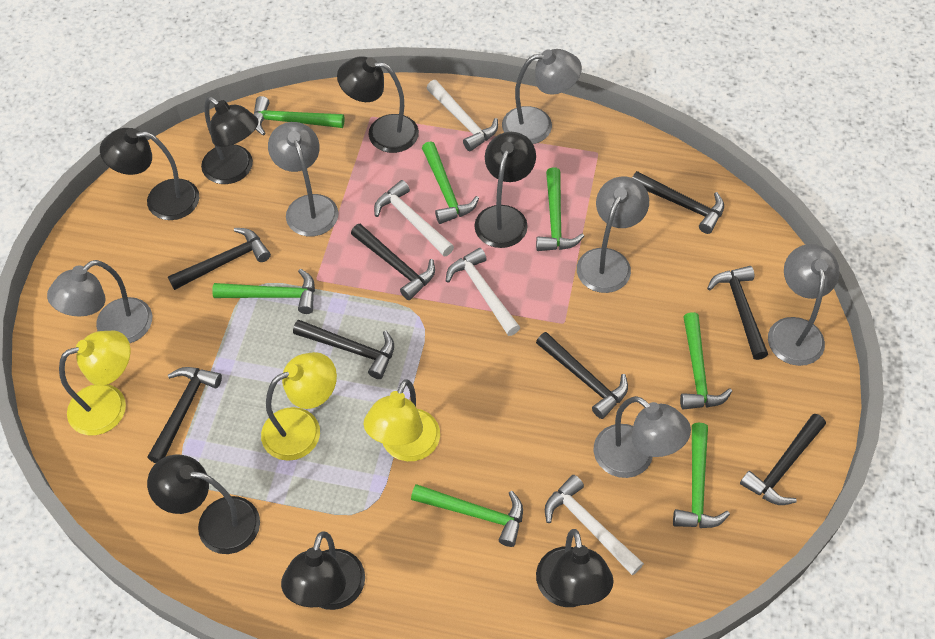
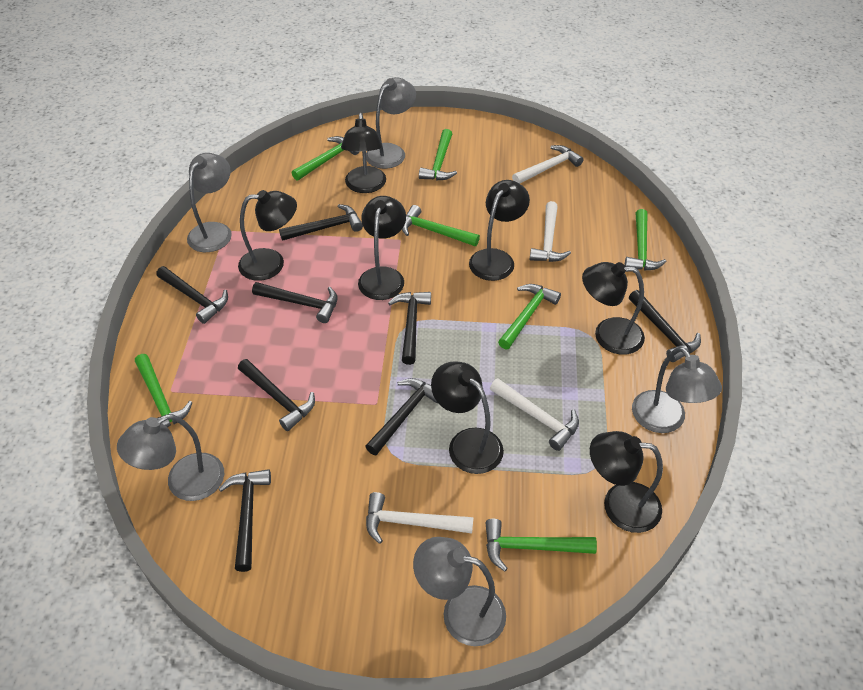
grey lamp: 6 -> 5
yellow lamp: 3 -> 0

